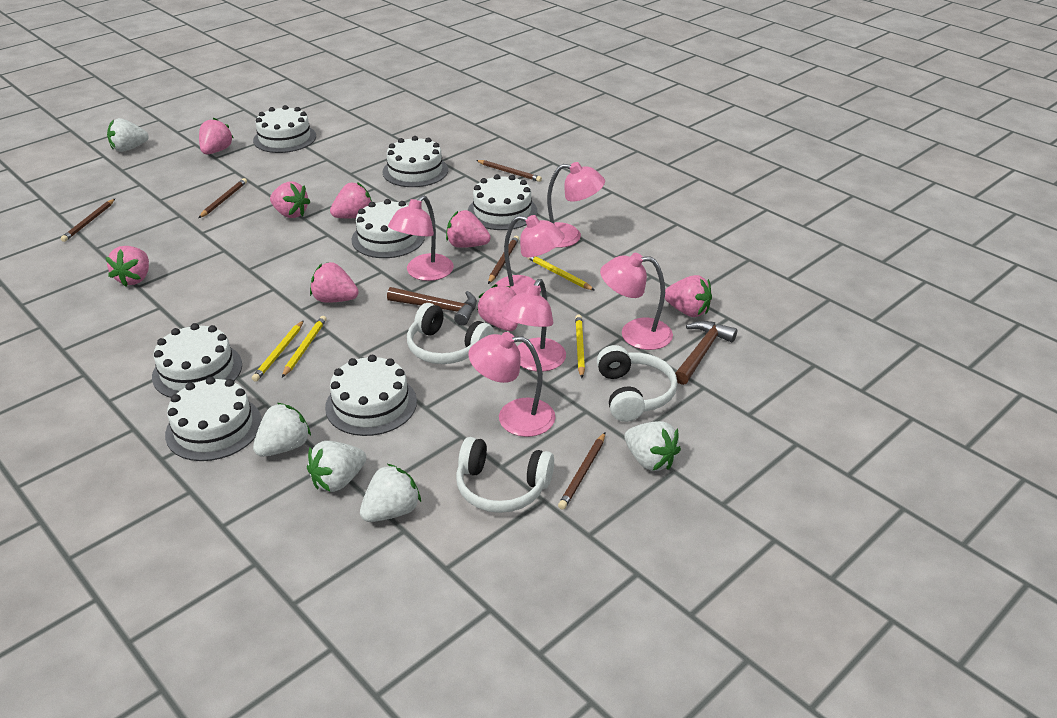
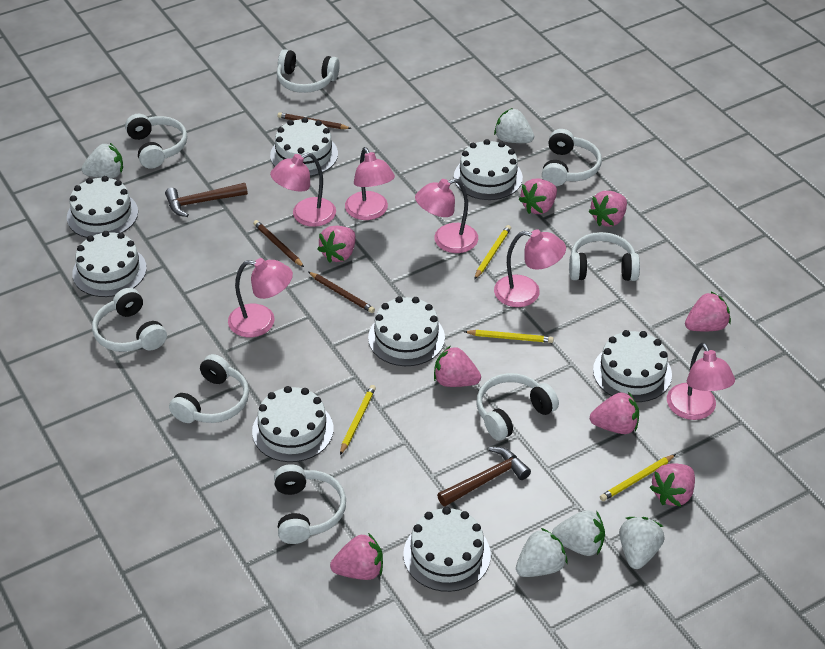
brown pencil: 5 -> 3
white cake: 7 -> 8
white headphones: 3 -> 8

